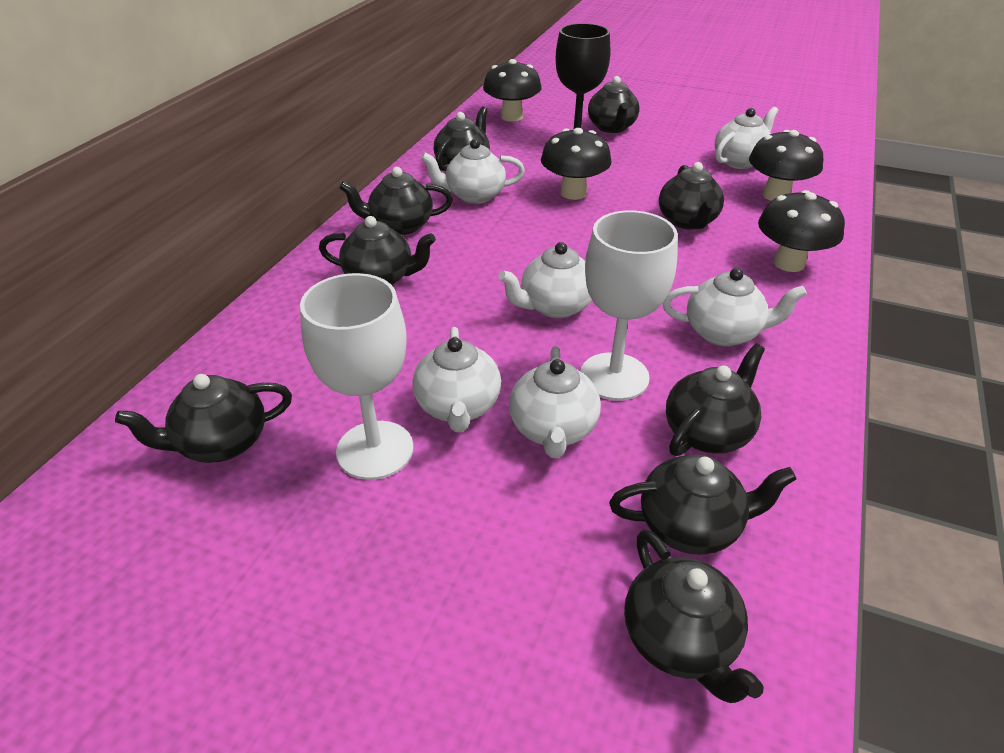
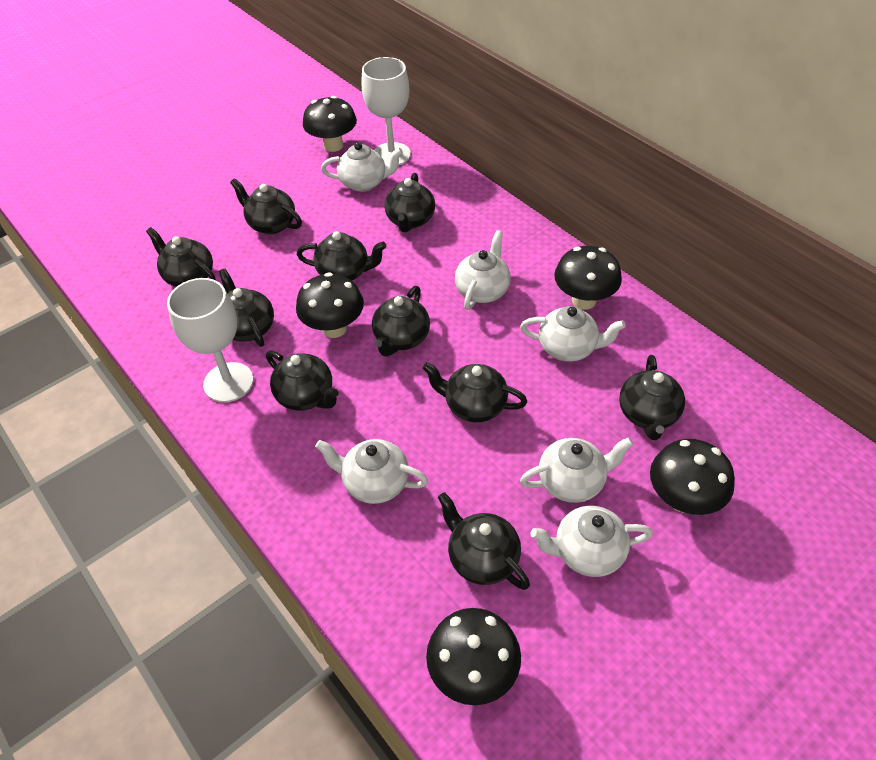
black goblet: 1 -> 0
black mushroom: 4 -> 5
black teapot: 9 -> 10

